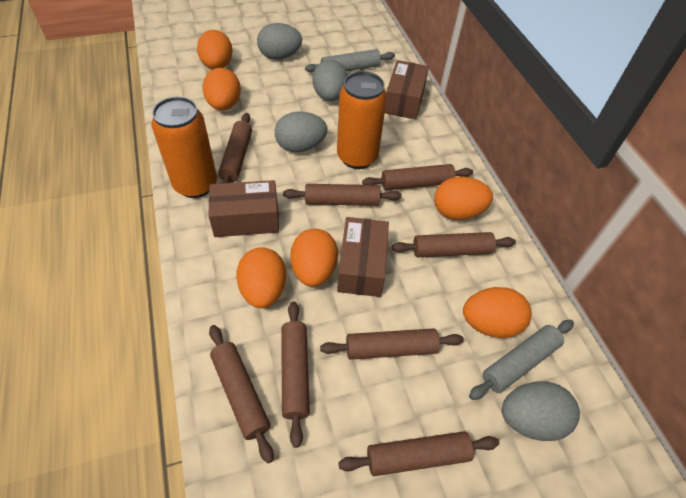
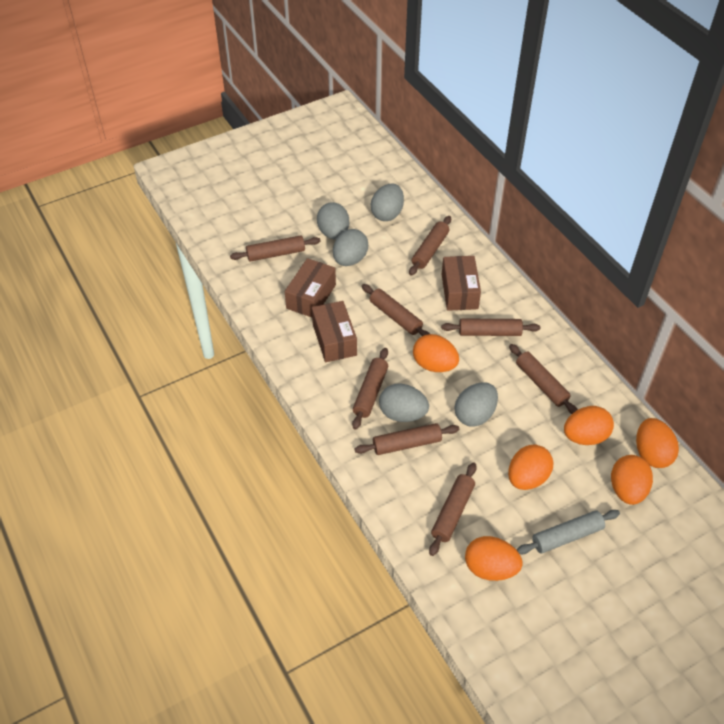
grey egg: 4 -> 5
grey rolling pin: 2 -> 1
orange can: 2 -> 0

